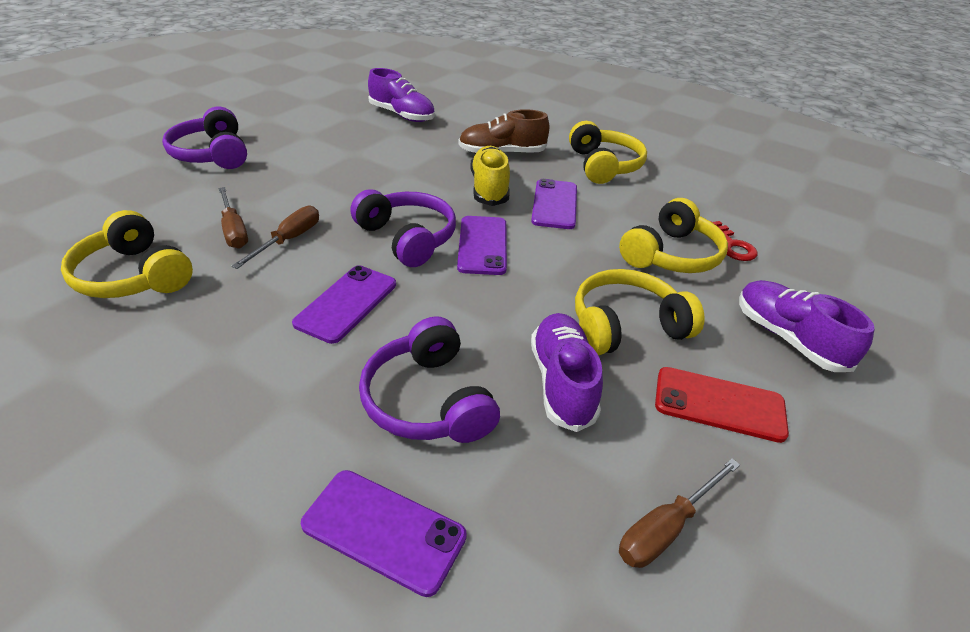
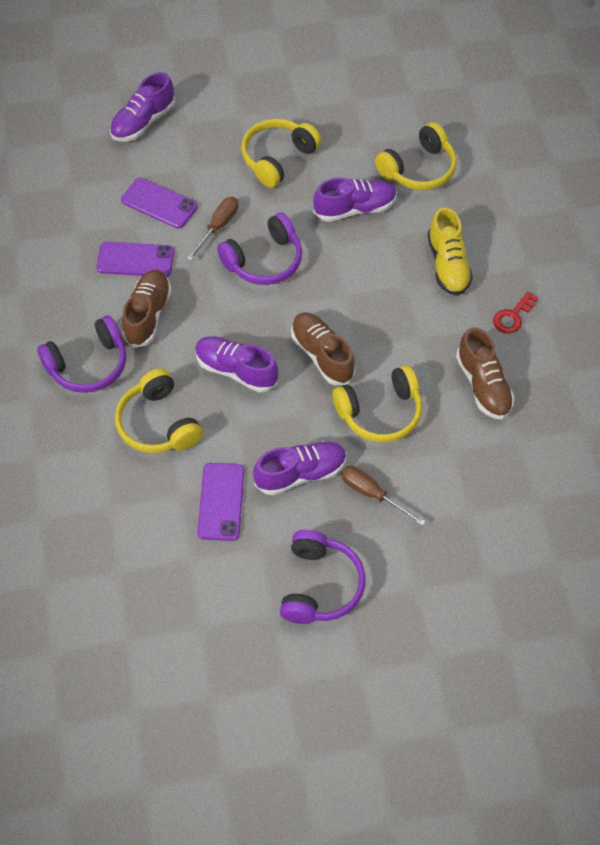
brown screwdriver: 3 -> 2
brown shoe: 1 -> 3
purple phone: 4 -> 3
purple shoe: 3 -> 4
red phone: 1 -> 0

